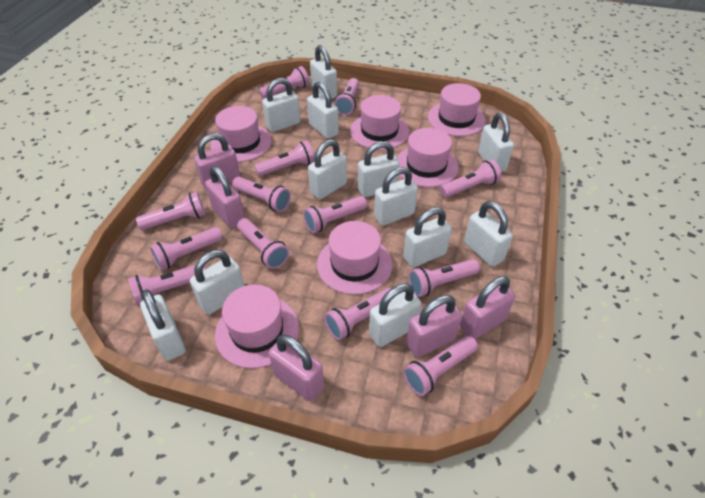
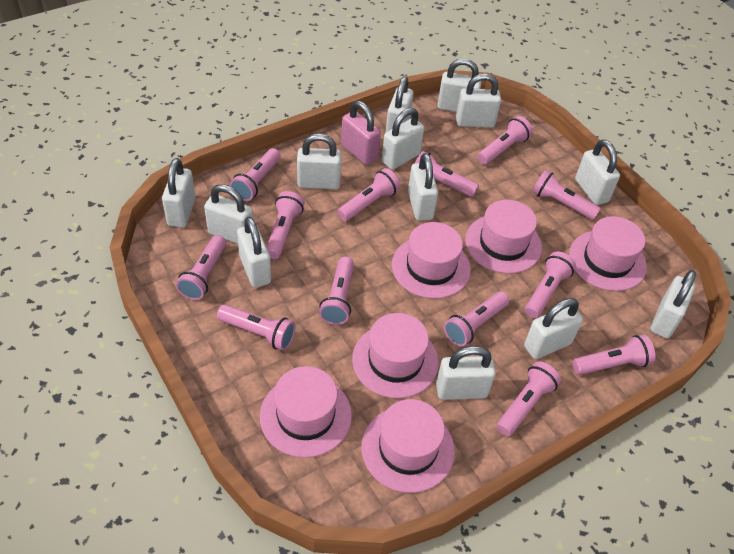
pink padlock: 5 -> 1
white padlock: 12 -> 13

